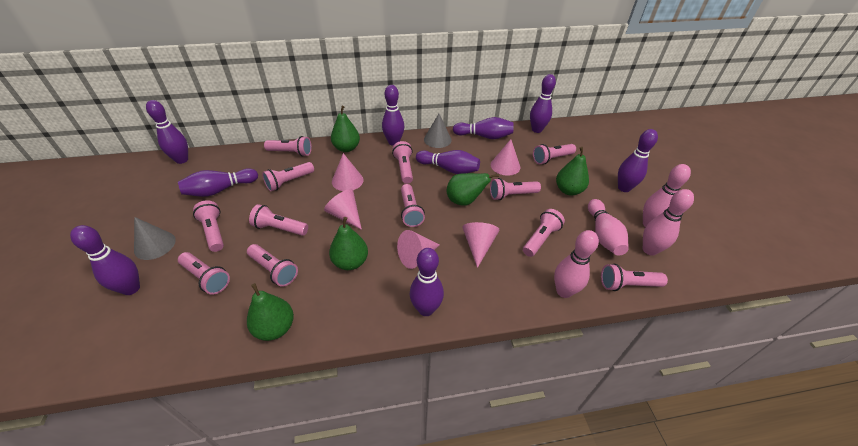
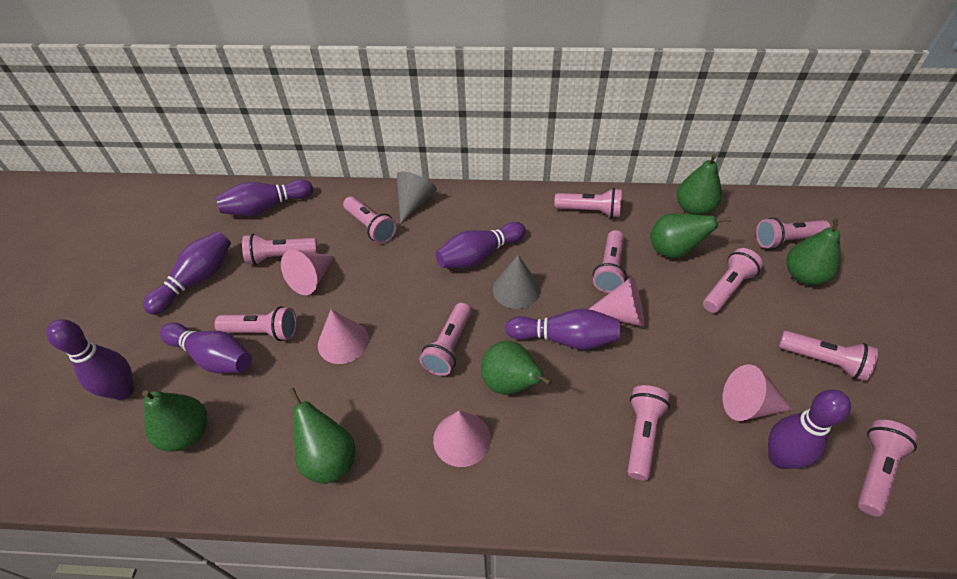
green pear: 5 -> 6
pink bowling pin: 4 -> 0
pink flashlight: 12 -> 11
purple bowling pin: 9 -> 7

